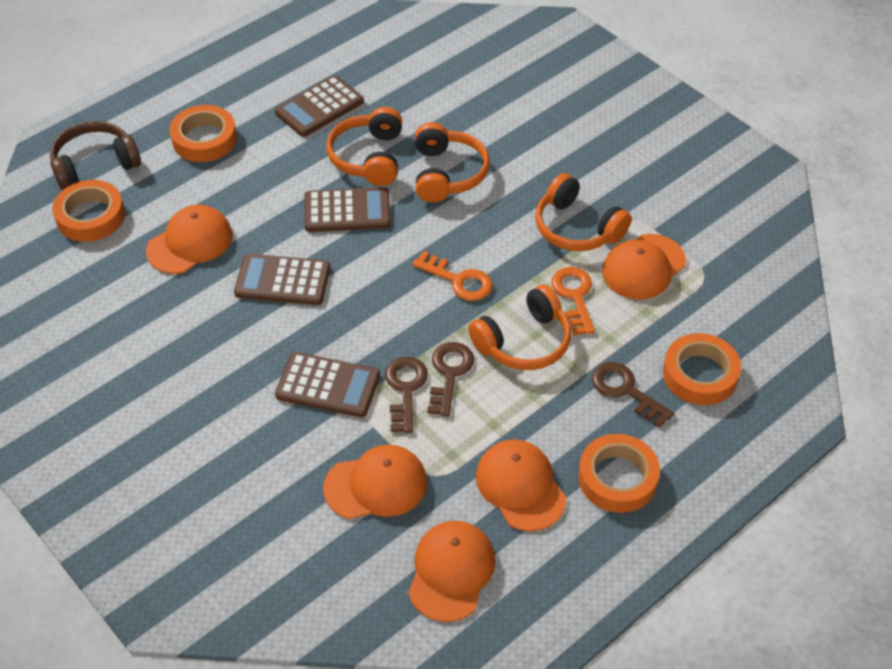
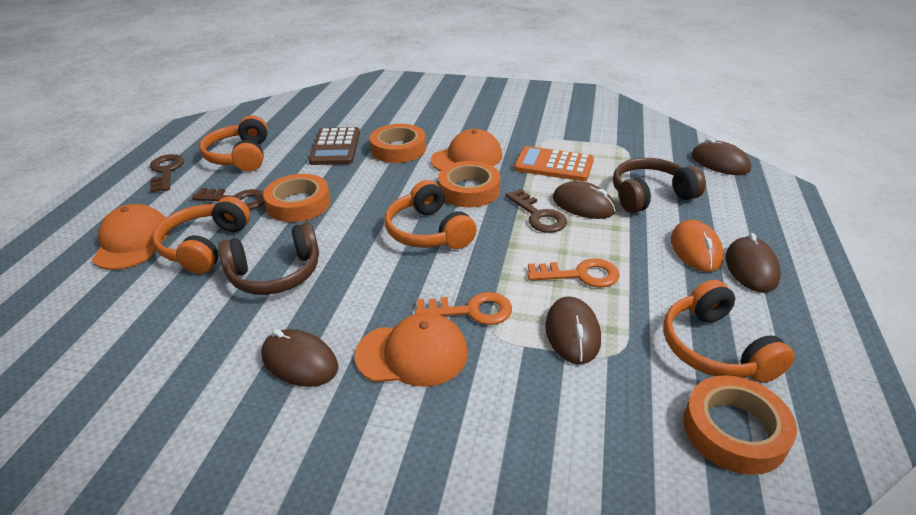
brown calculator: 4 -> 1
brown headphones: 1 -> 2
brown mouse: 0 -> 5
orange calculator: 0 -> 1
orange cap: 5 -> 3
orange mouse: 0 -> 1

